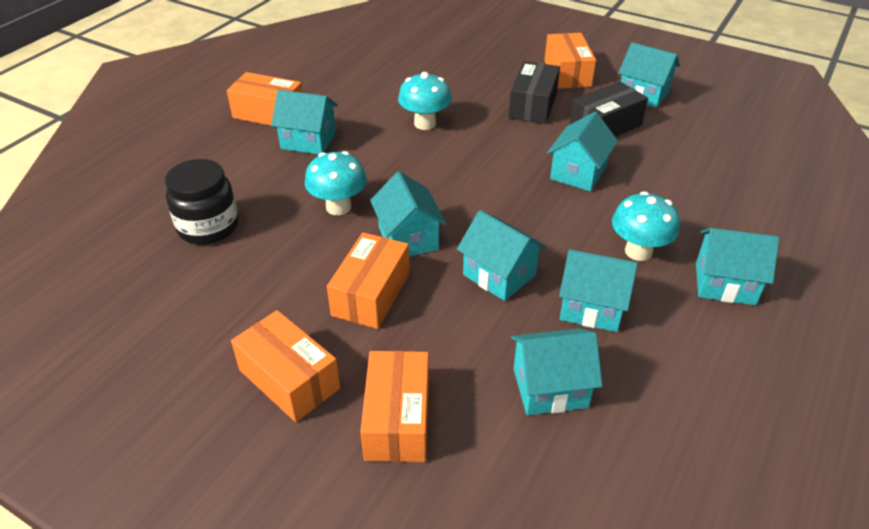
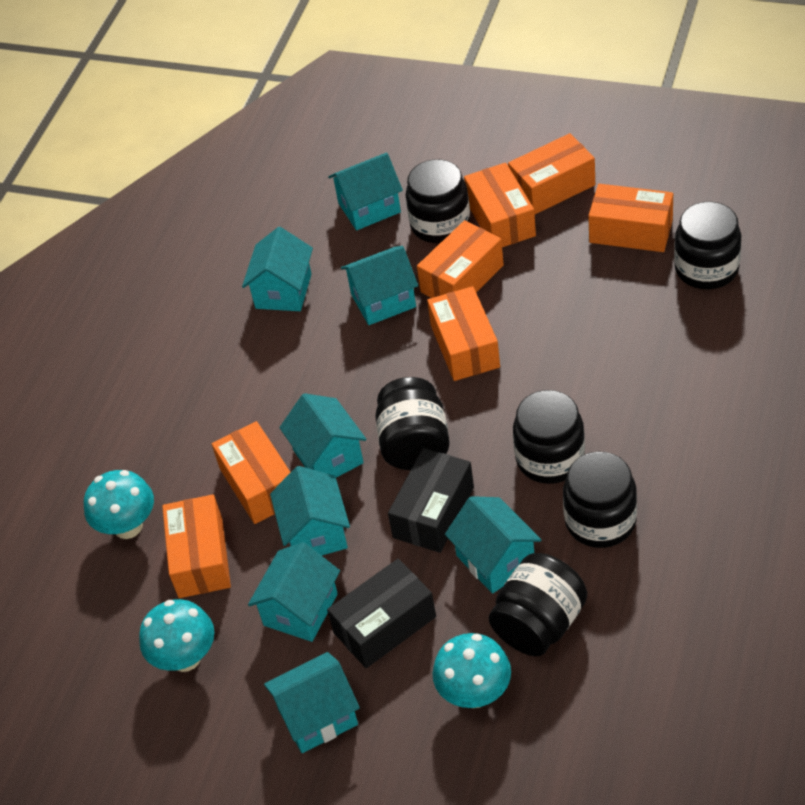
black jar: 1 -> 6
orange box: 5 -> 7

